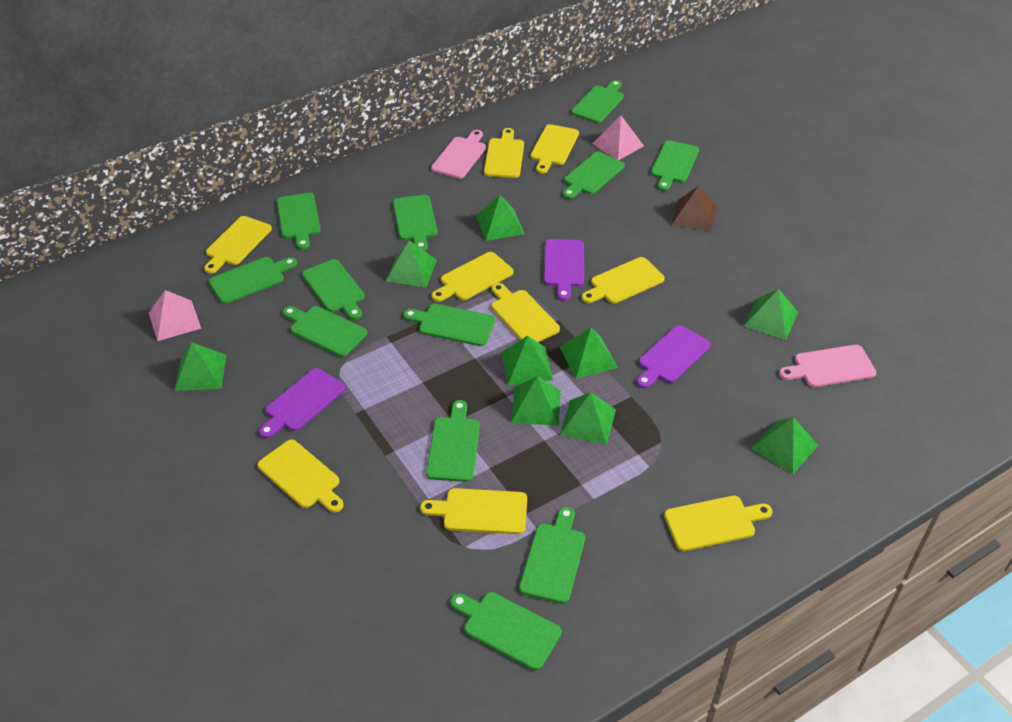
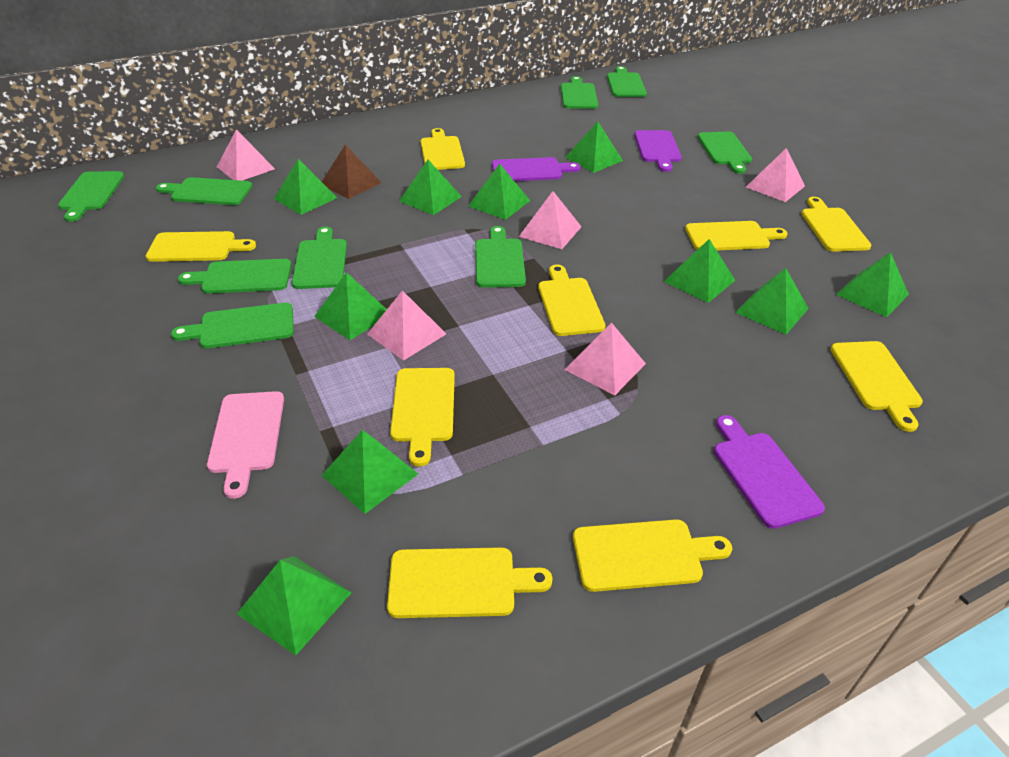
green cutting board: 12 -> 9
green pyramid: 9 -> 10
pink cutting board: 2 -> 1
pink pyramid: 2 -> 5

